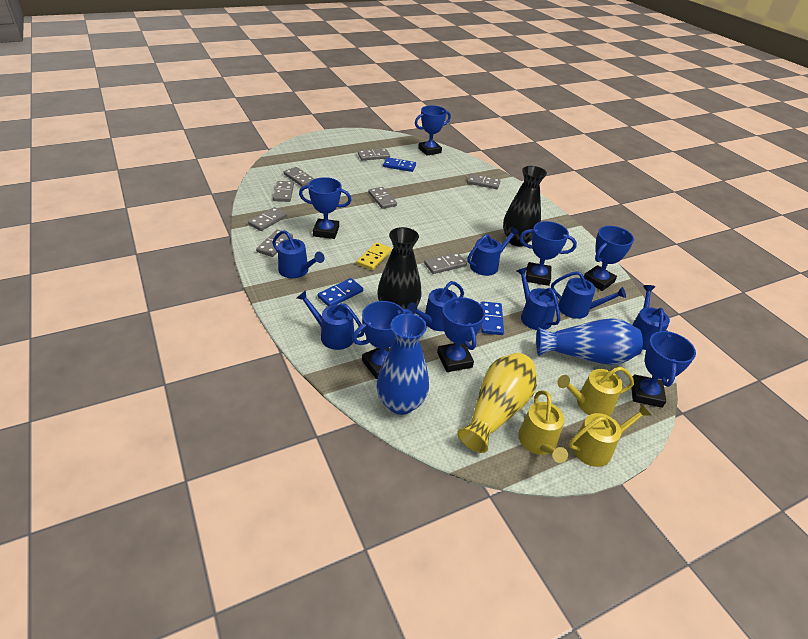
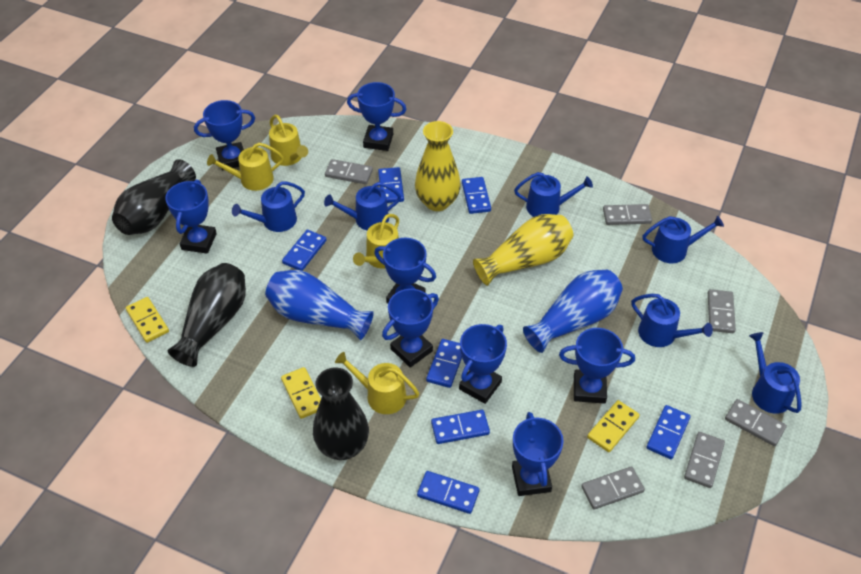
black vase: 2 -> 3
blue domino: 3 -> 7
blue trophy: 7 -> 8
blue watering can: 7 -> 6
grey domino: 8 -> 6
yellow domino: 1 -> 3
yellow vase: 1 -> 2
yellow watering can: 3 -> 4

